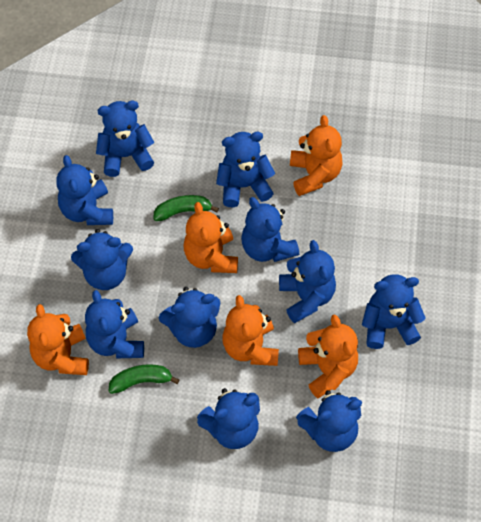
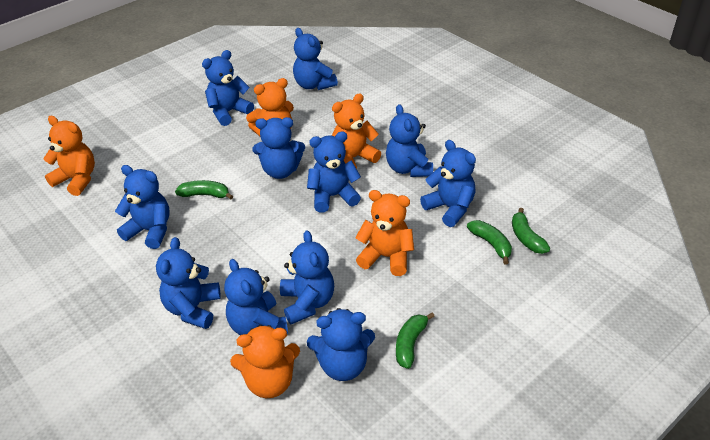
green banana: 2 -> 4

